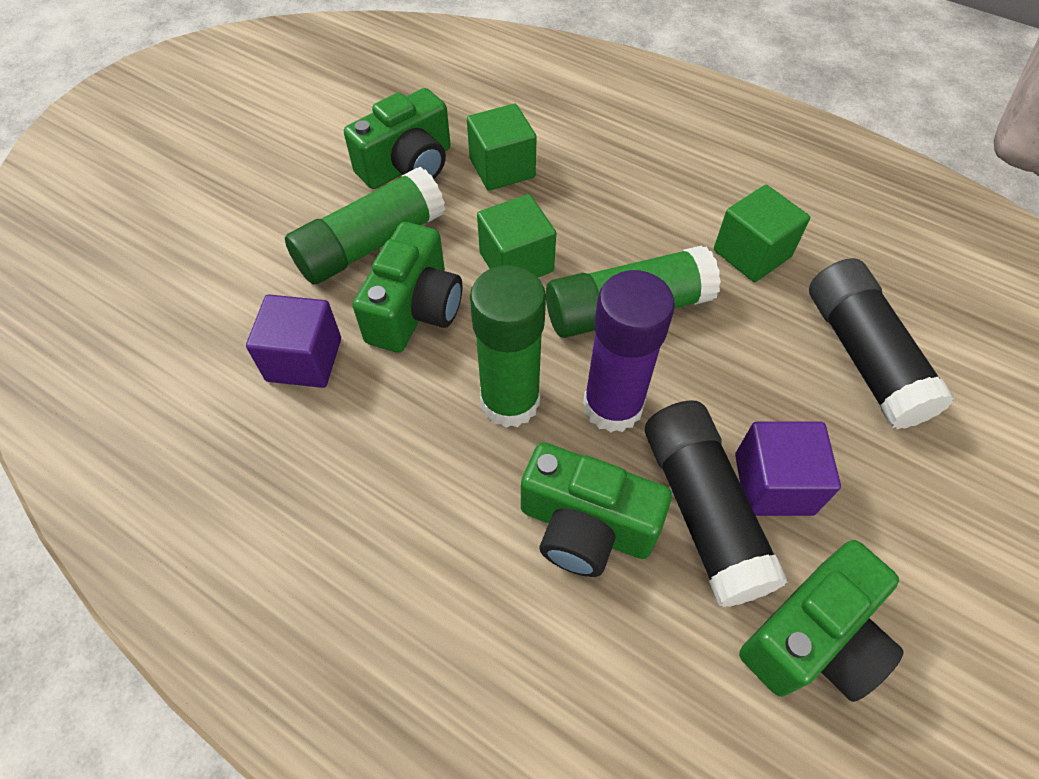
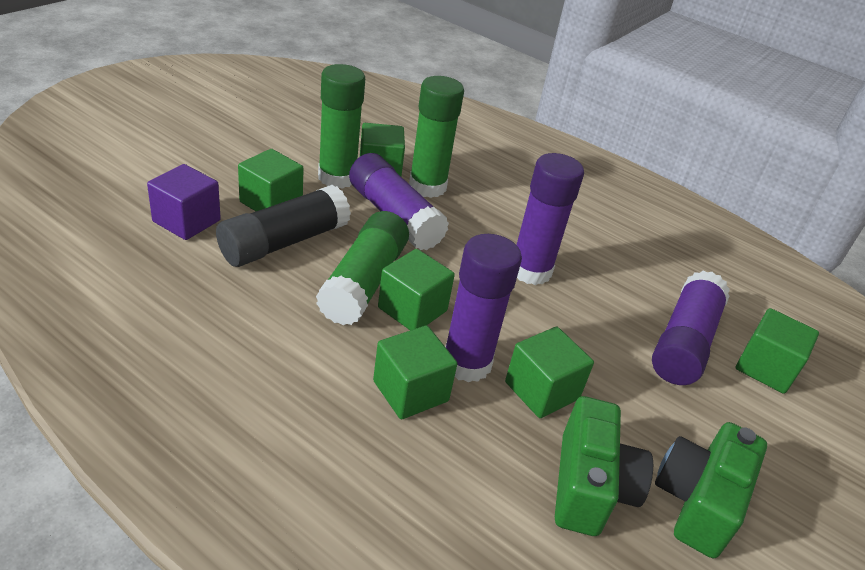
black glue stick: 2 -> 1
green camera: 4 -> 2
green cube: 3 -> 6
purple cube: 2 -> 1
purple glue stick: 1 -> 4

